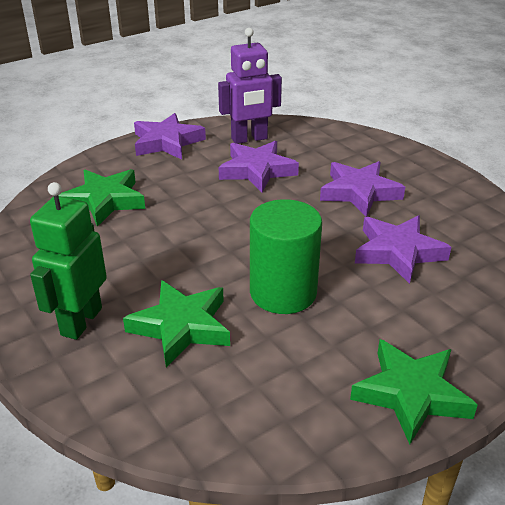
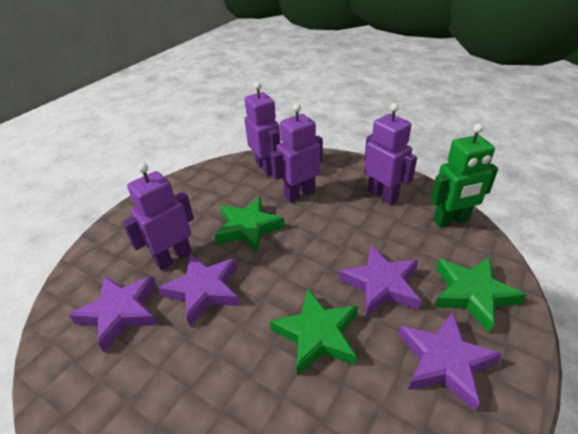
green cylinder: 1 -> 0
purple robot: 1 -> 4

